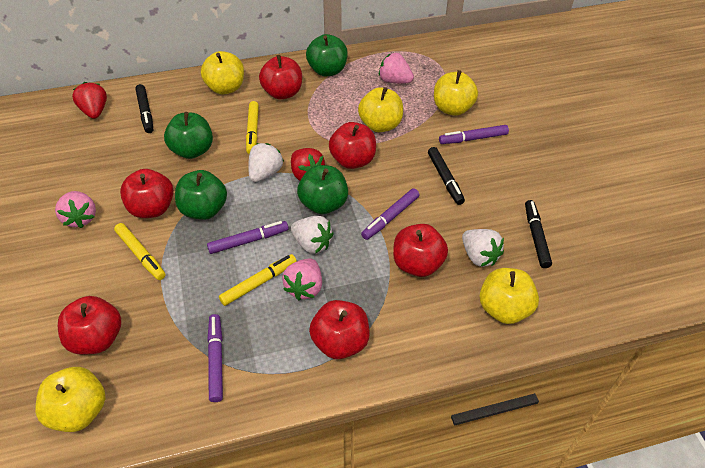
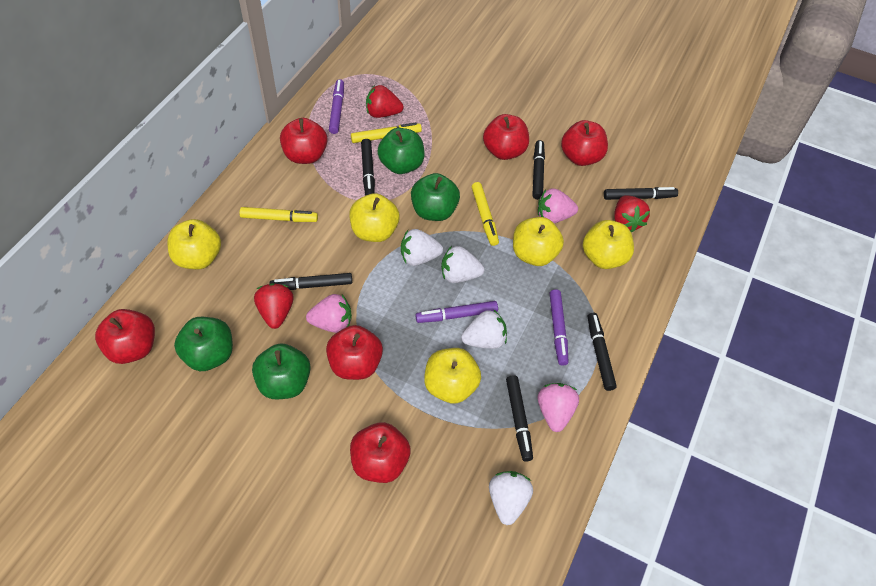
black marker: 3 -> 6
purple marker: 4 -> 3
red strawberry: 2 -> 3
white strawberry: 3 -> 4

